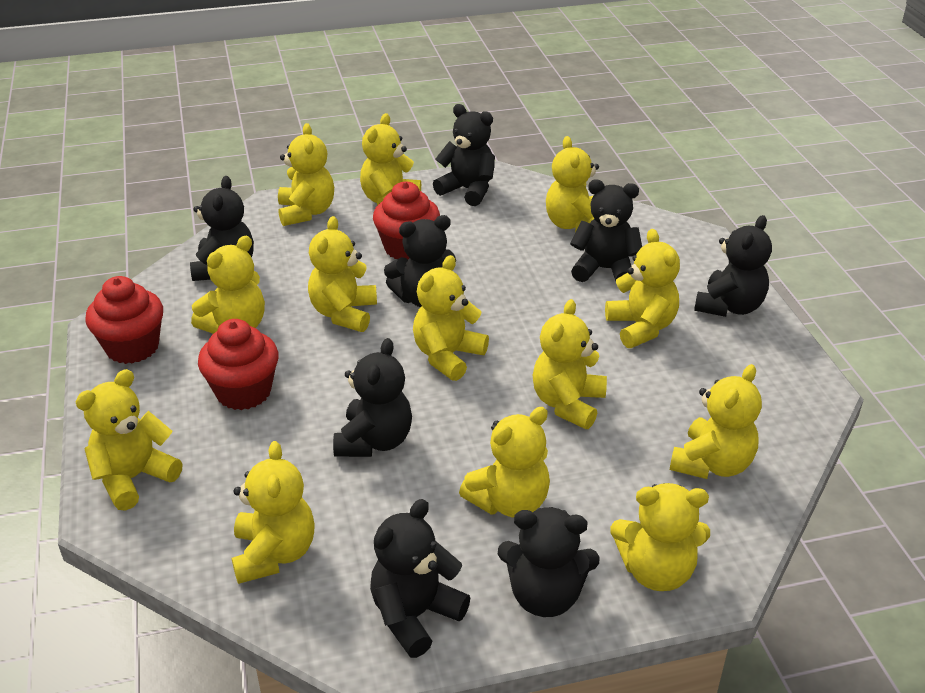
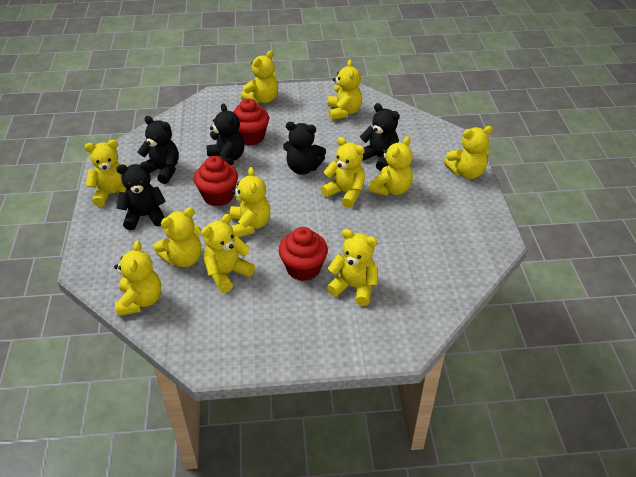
black teddy bear: 8 -> 5
yellow teddy bear: 13 -> 11

